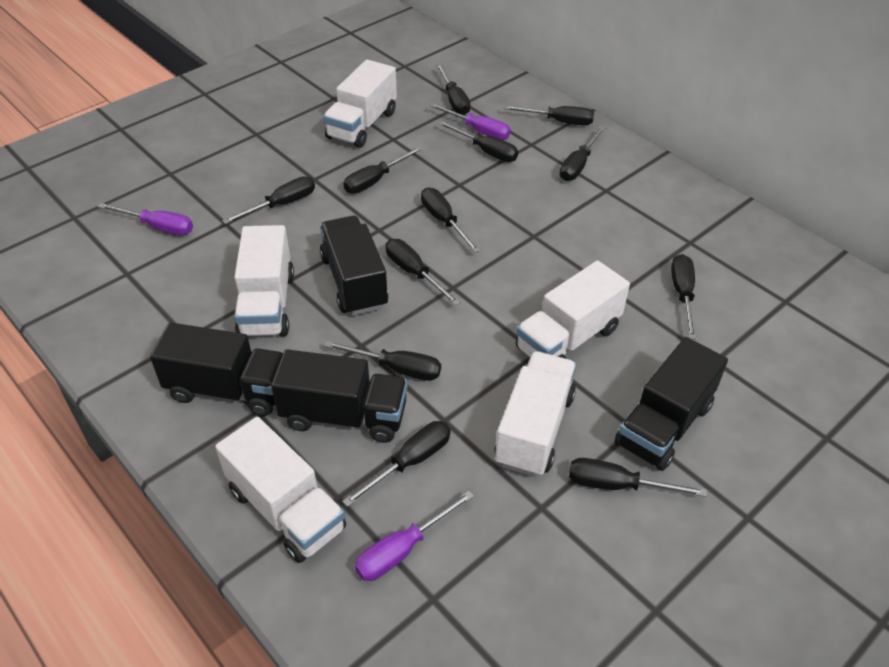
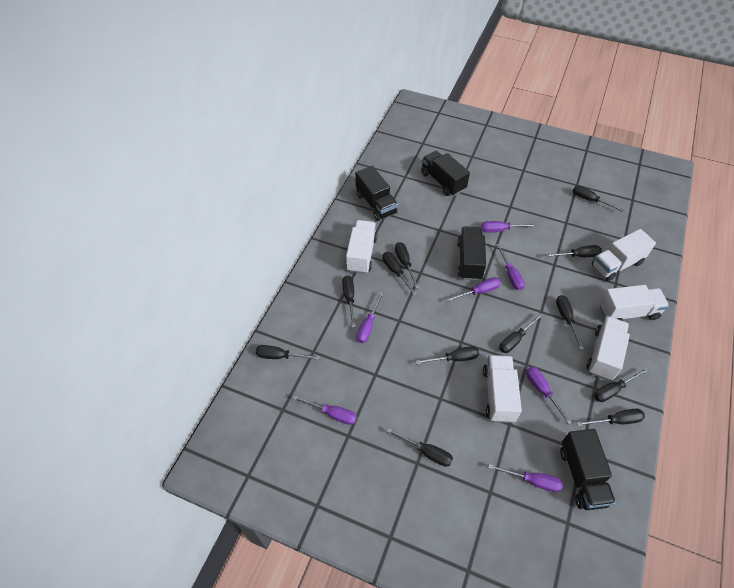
purple screwdriver: 3 -> 7

